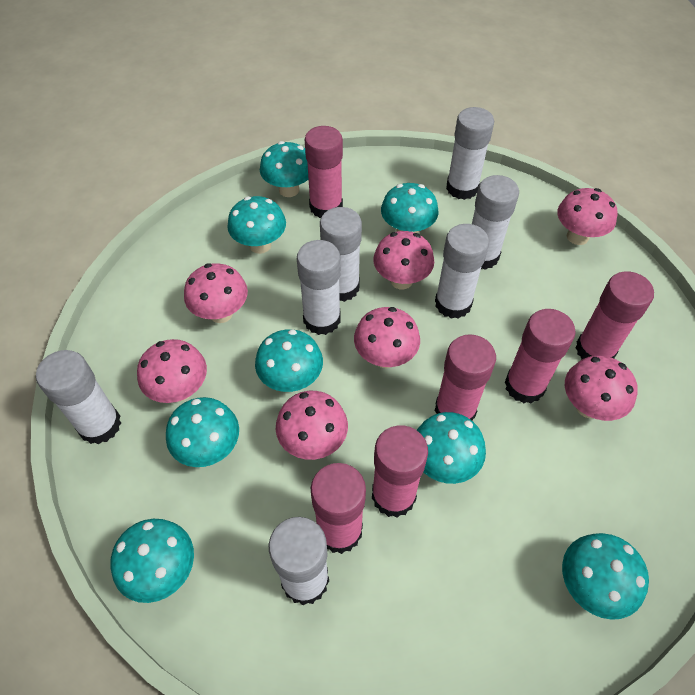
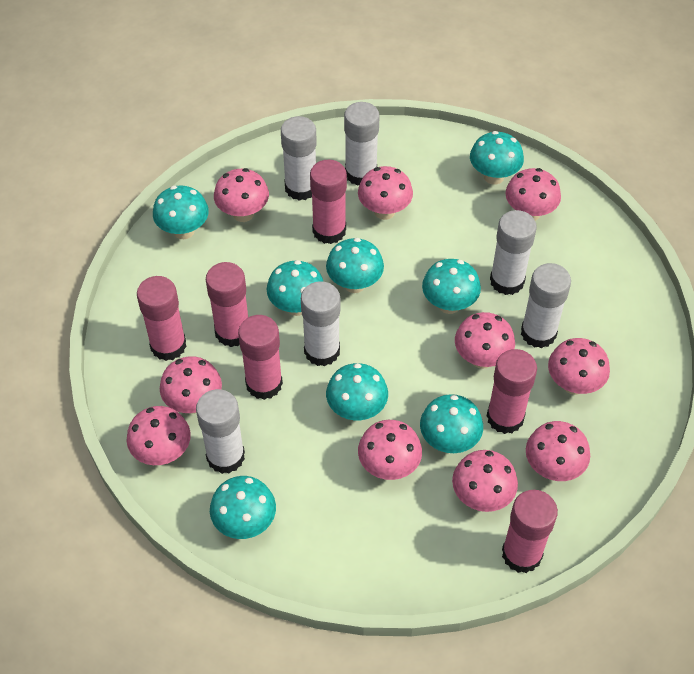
pink mushroom: 7 -> 10
white glue stick: 7 -> 6

